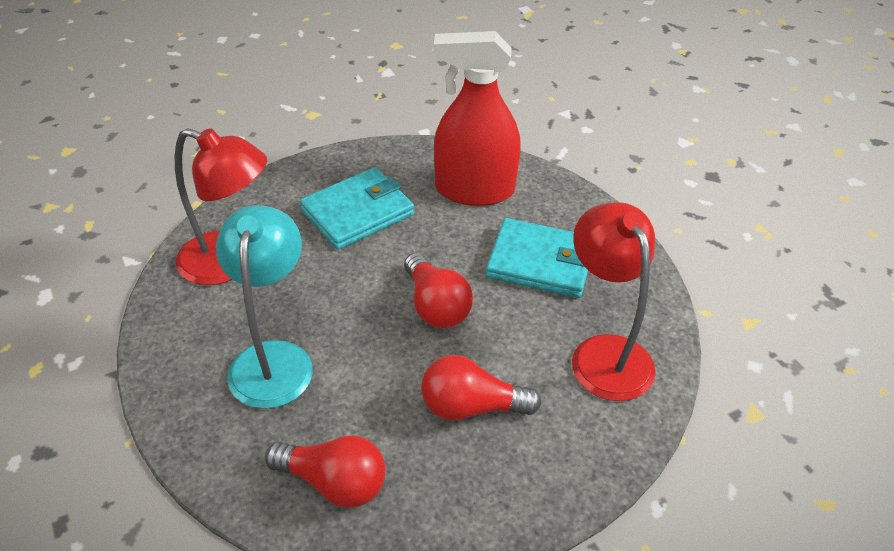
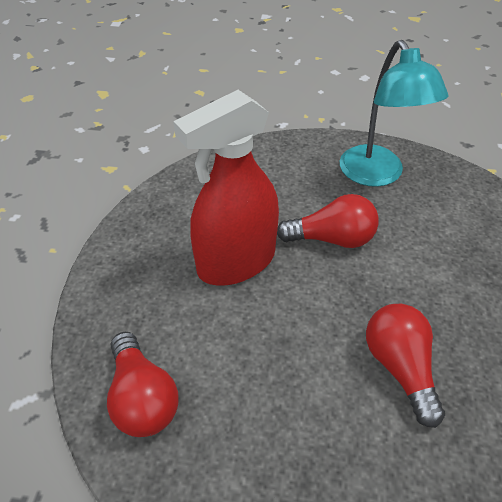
red lamp: 2 -> 0
turquoise wallet: 2 -> 0

